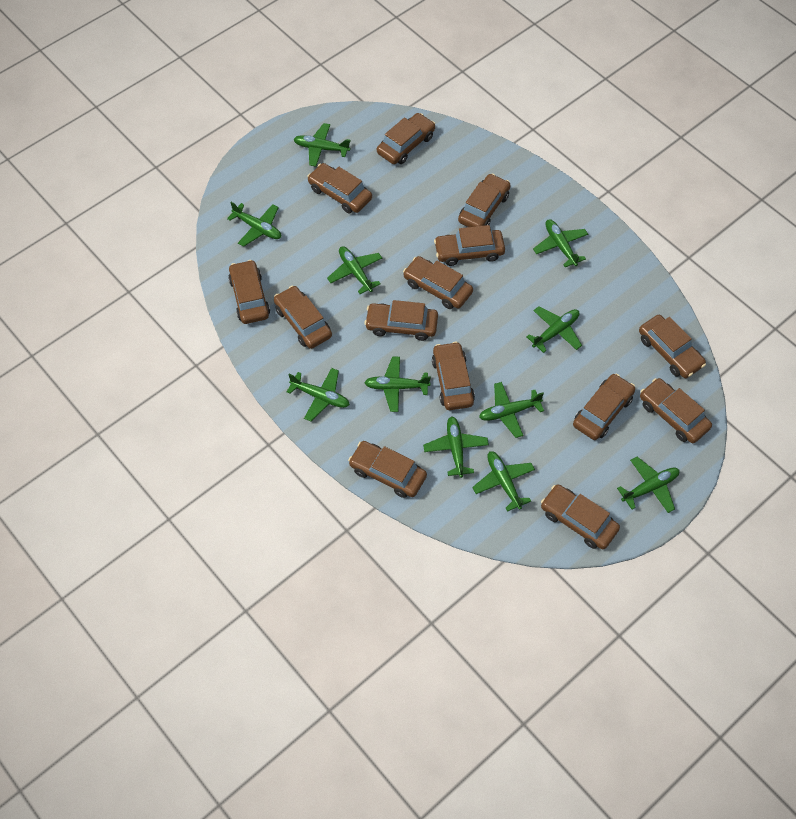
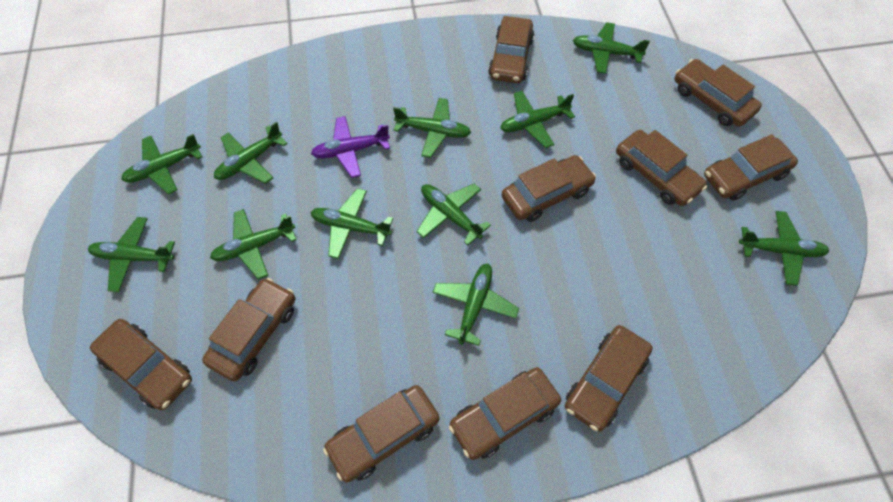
brown car: 14 -> 10
purple plane: 0 -> 1

